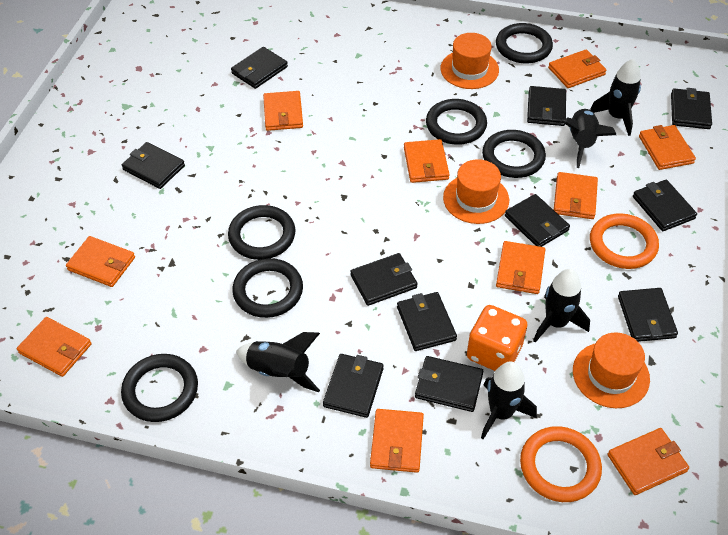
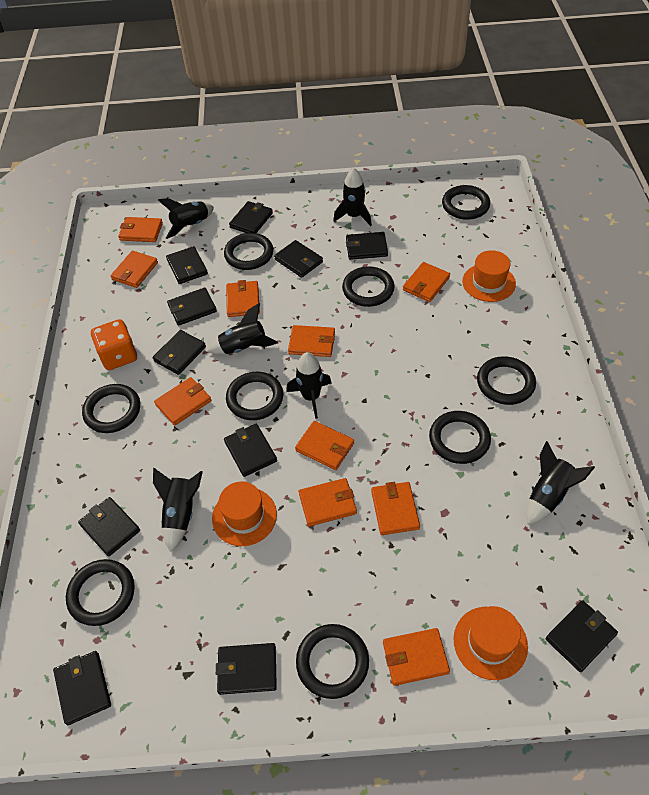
black ring: 6 -> 9
black rocket: 5 -> 6
orange ring: 2 -> 0

